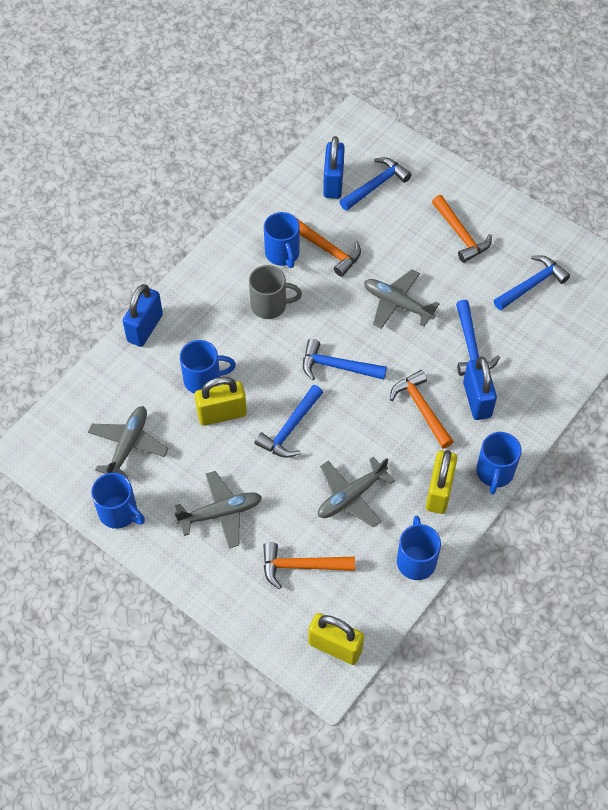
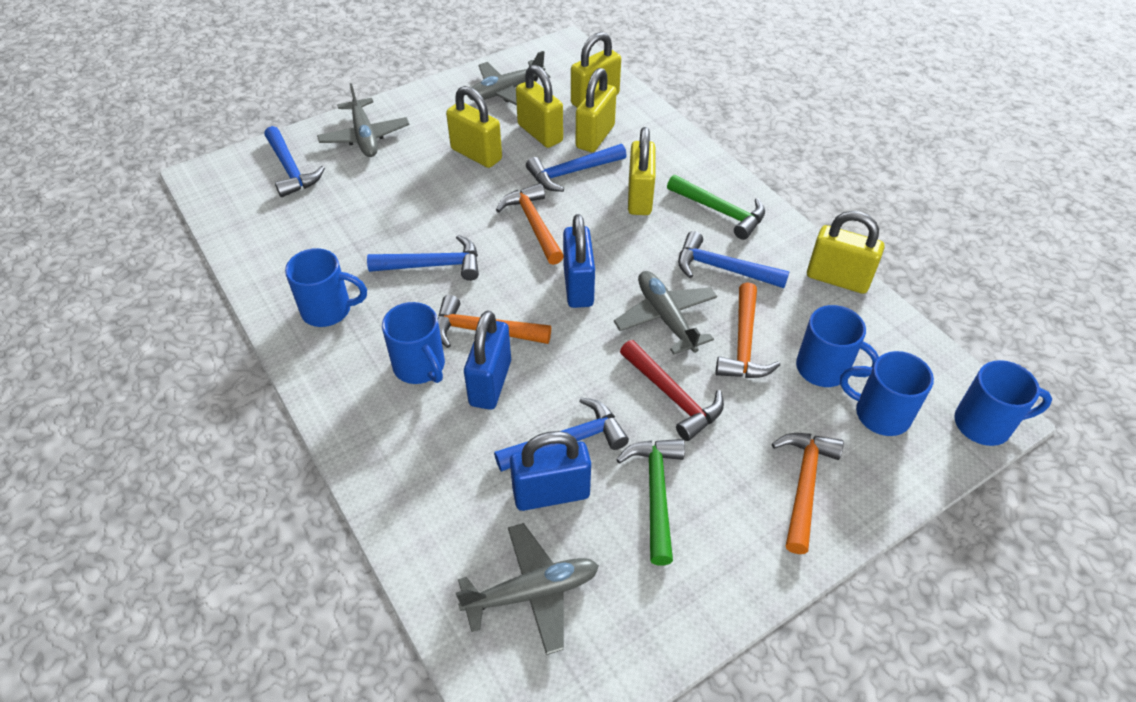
green hammer: 0 -> 2
grey mug: 1 -> 0
red hammer: 0 -> 1
yellow padlock: 3 -> 6

